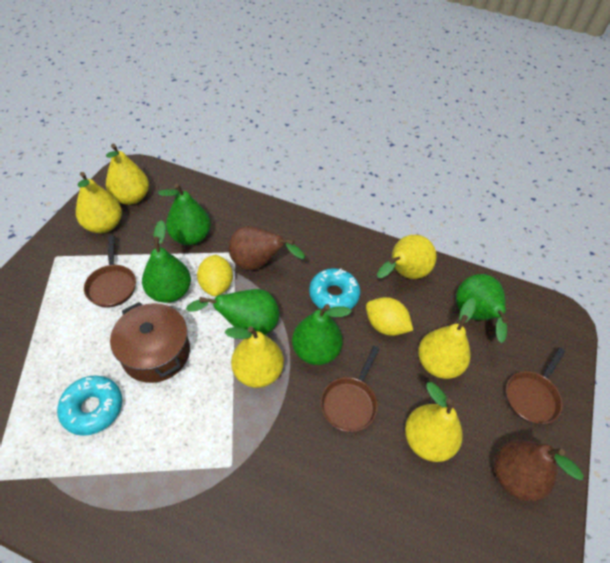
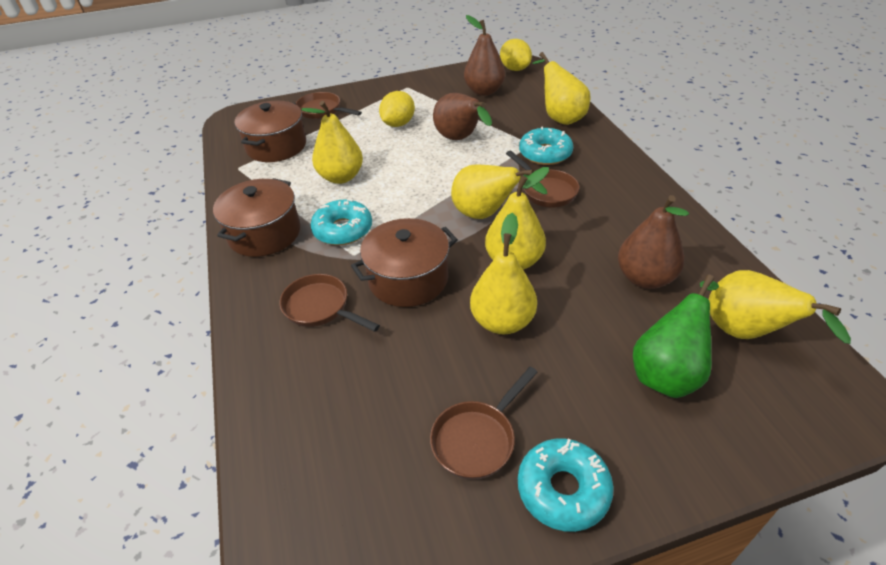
brown pan: 3 -> 4
brown pear: 2 -> 3
brown pot: 1 -> 3
green pear: 5 -> 1
turquoise donut: 2 -> 3

